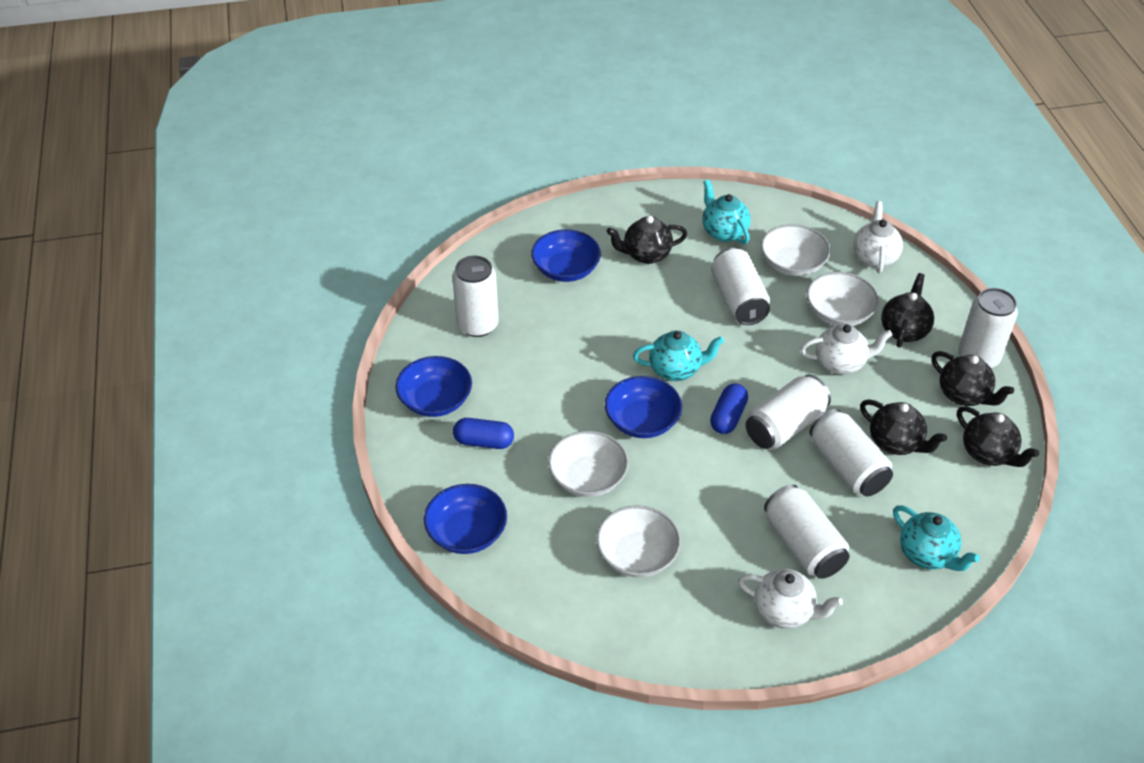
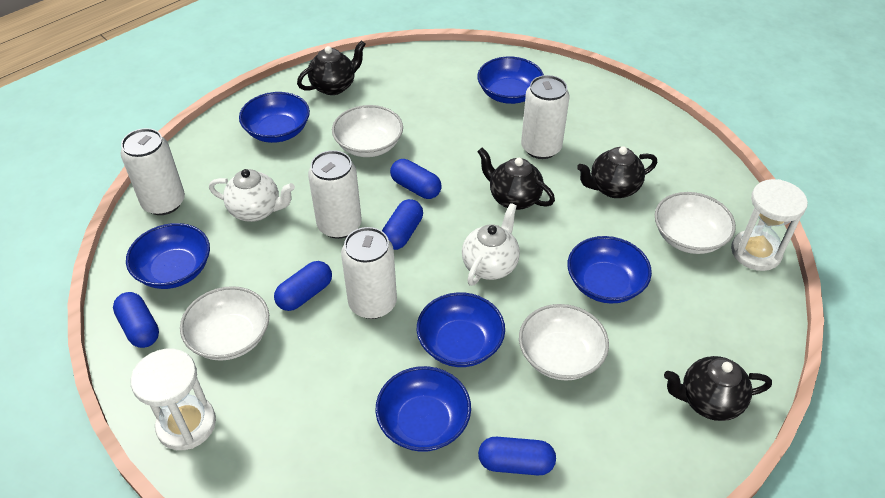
black teapot: 5 -> 4
blue bowl: 4 -> 6
blue capsule: 2 -> 5
turquoise teapot: 3 -> 0
white can: 6 -> 4
white hourglass: 0 -> 2
white teapot: 3 -> 2

